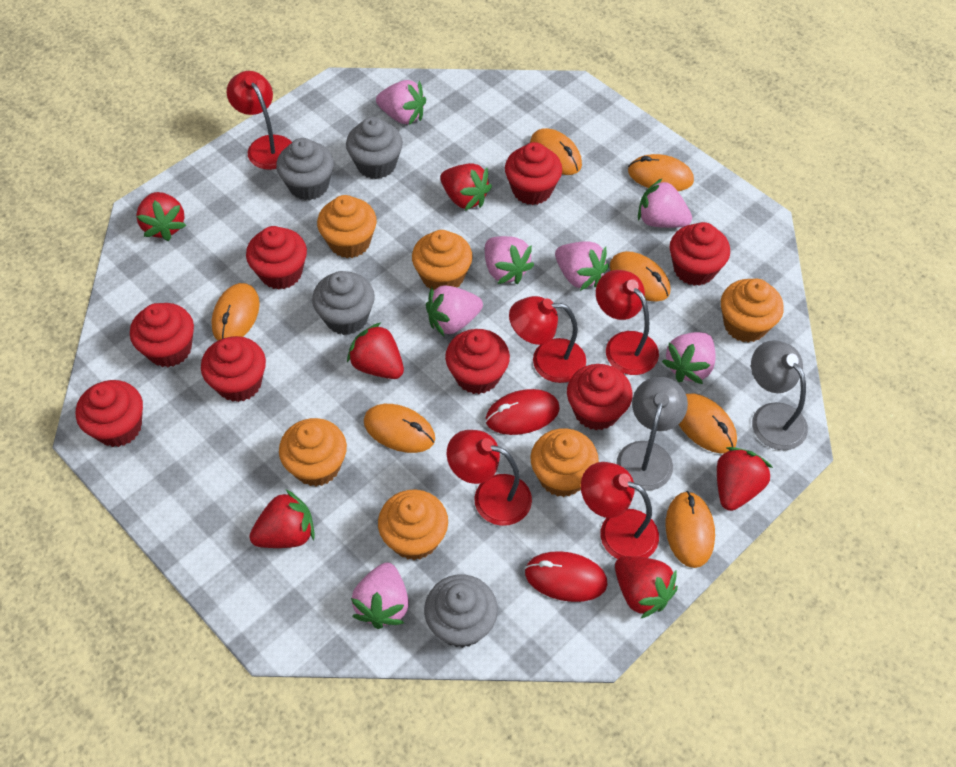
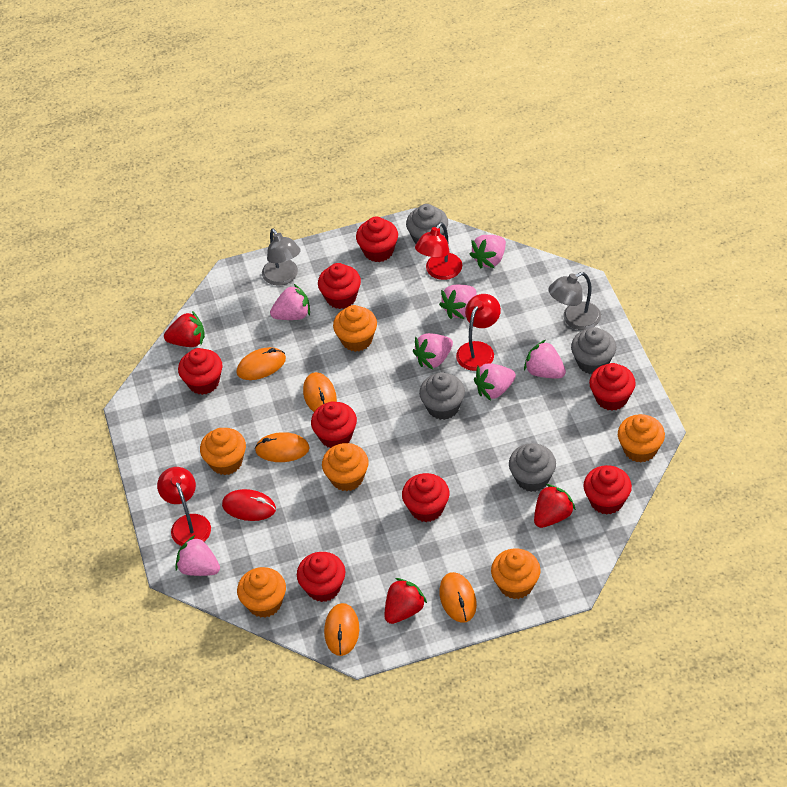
orange mouse: 7 -> 5
red lamp: 5 -> 3
red mouse: 2 -> 1
red strawberry: 6 -> 3

